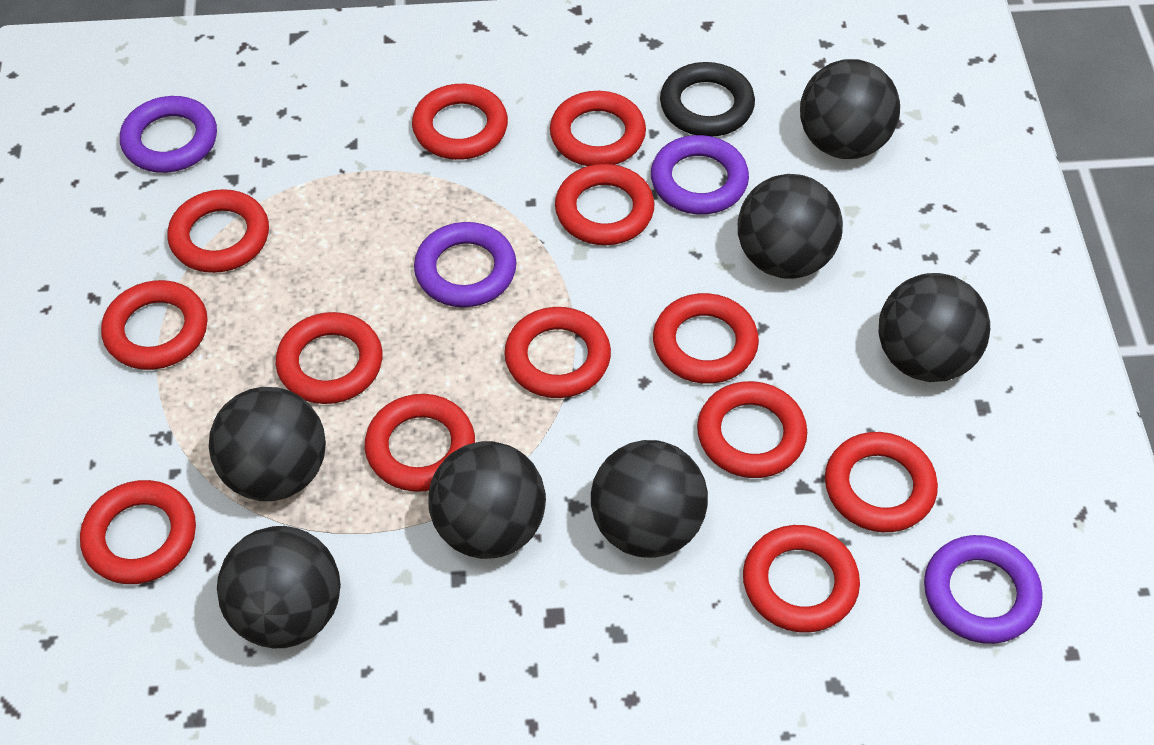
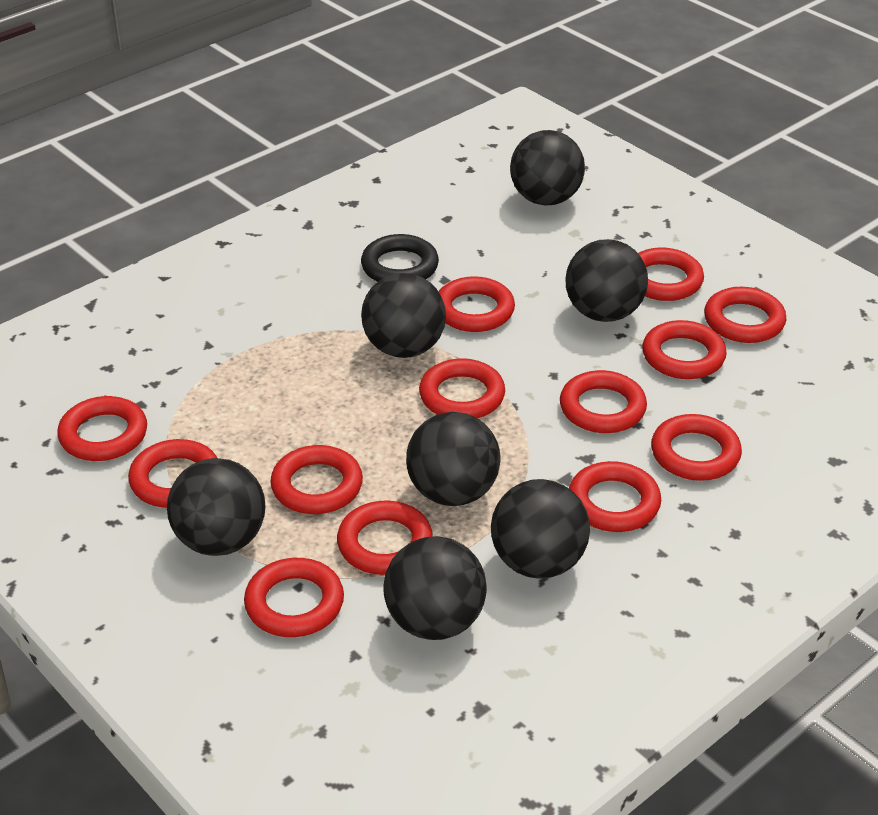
purple ring: 4 -> 0

